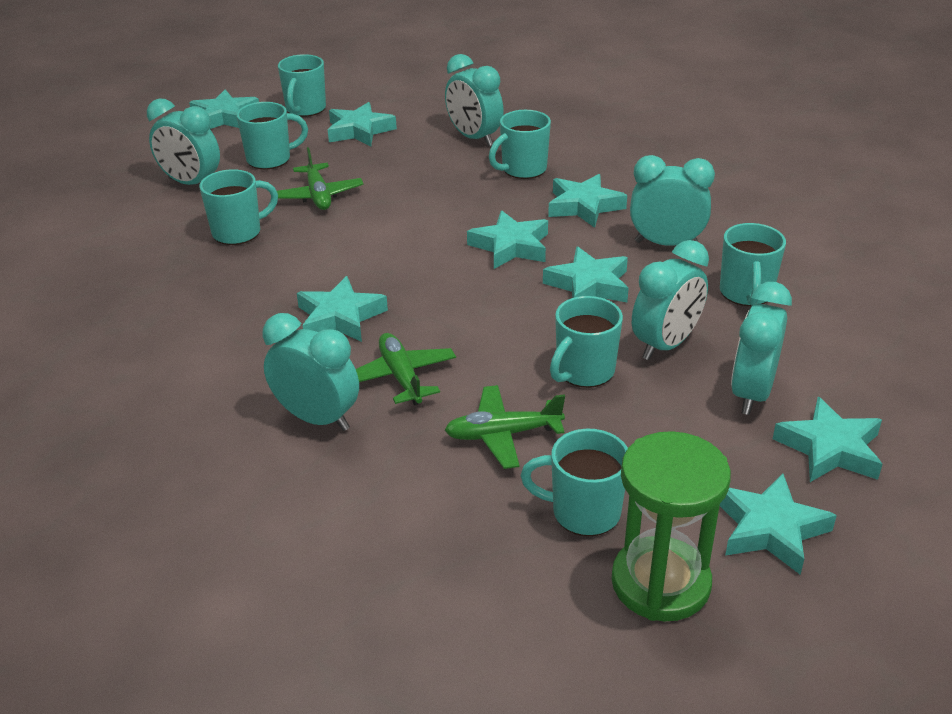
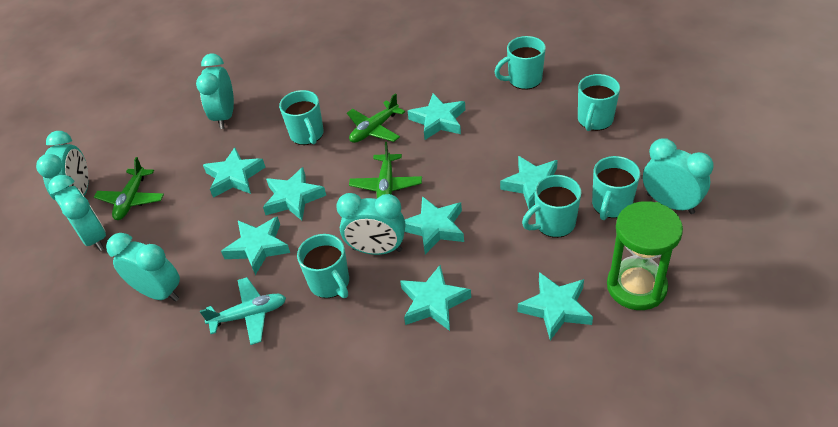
turquoise mug: 7 -> 6
turquoise plane: 0 -> 1

